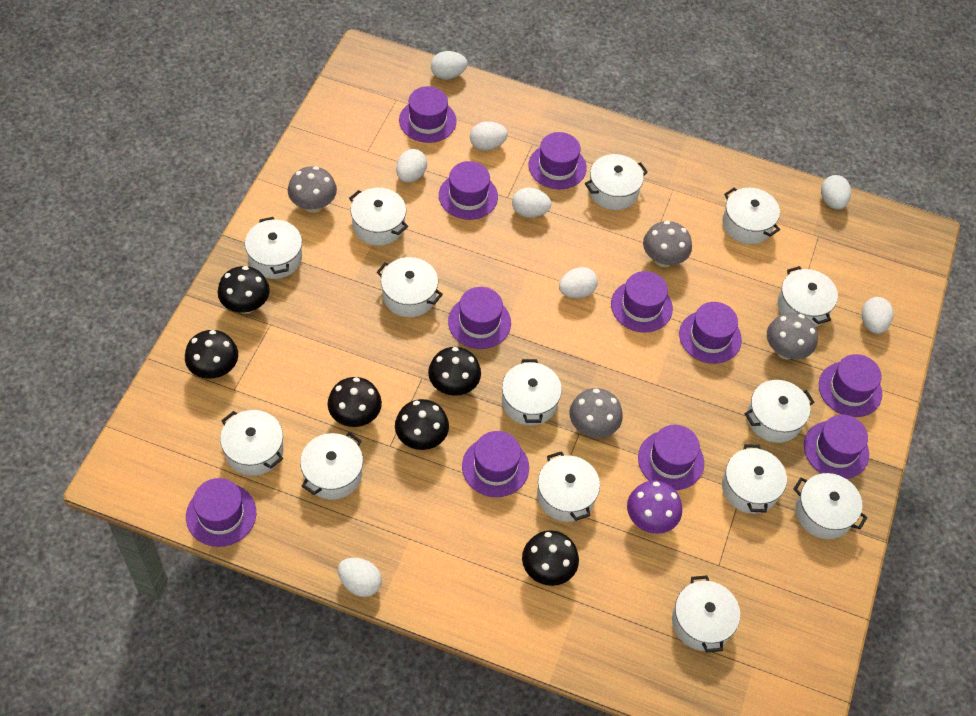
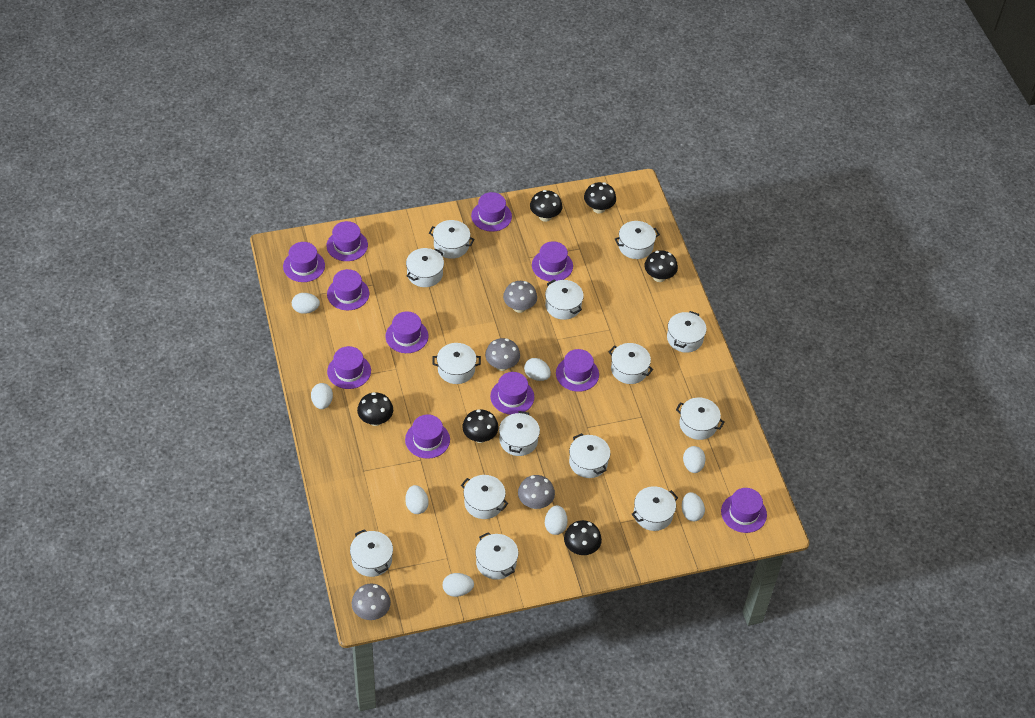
purple mushroom: 1 -> 0

